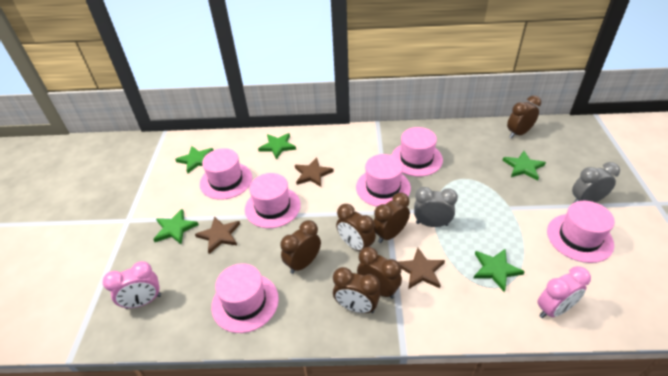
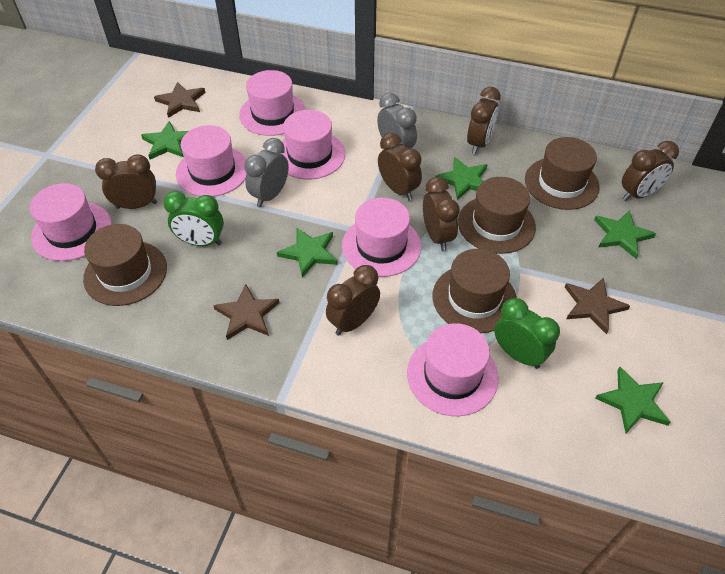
brown hat: 0 -> 4
green clock: 0 -> 2
pink clock: 2 -> 0

